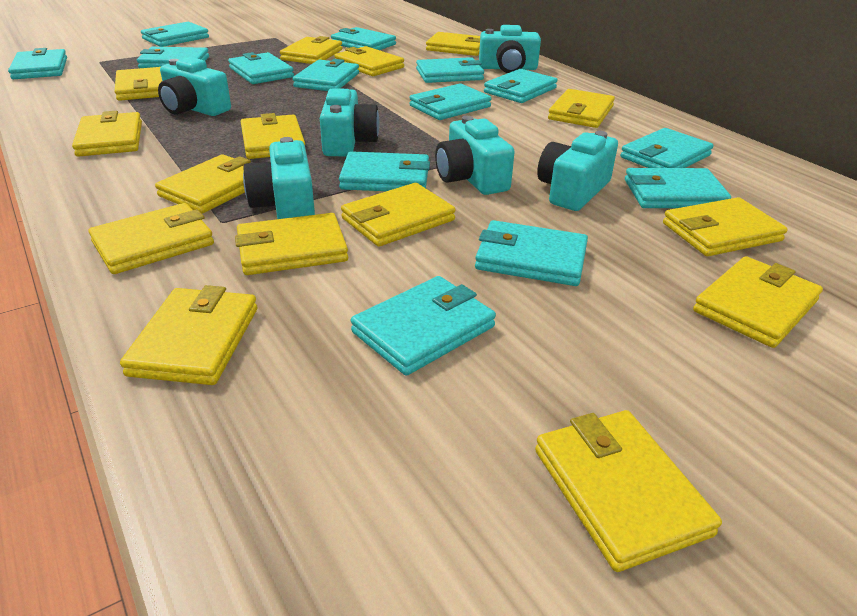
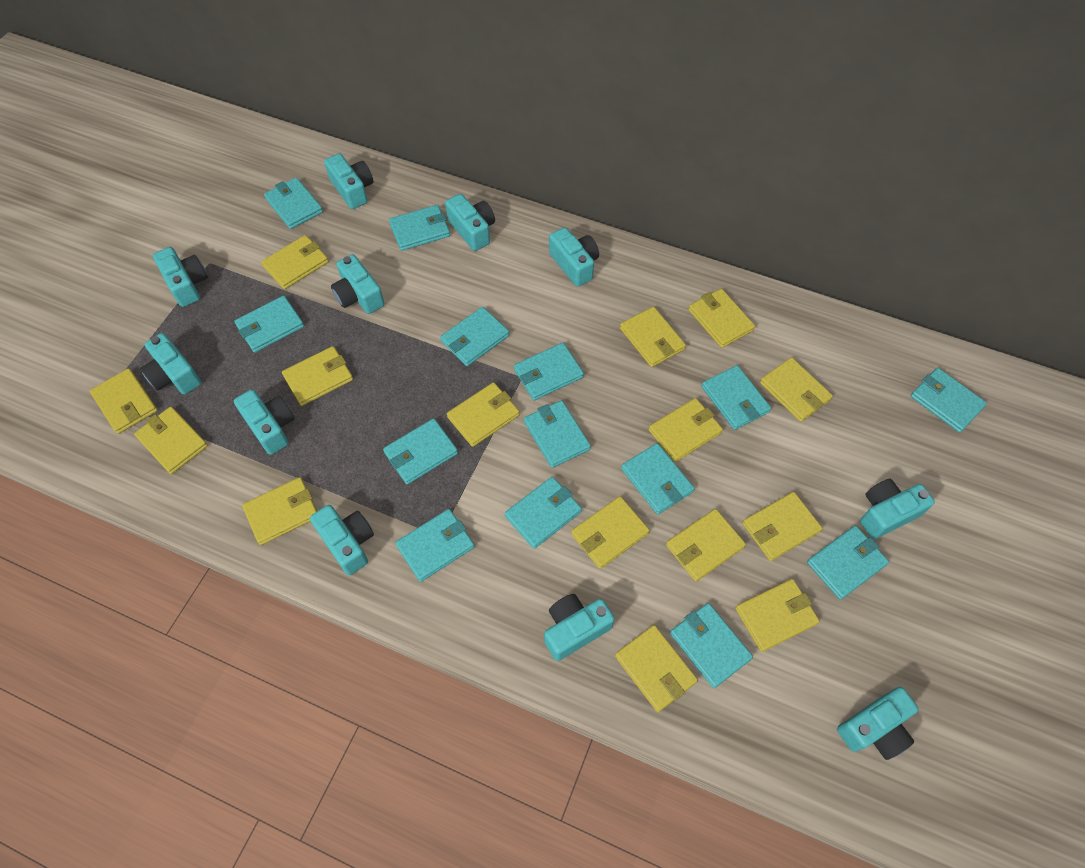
turquoise camera: 6 -> 11

